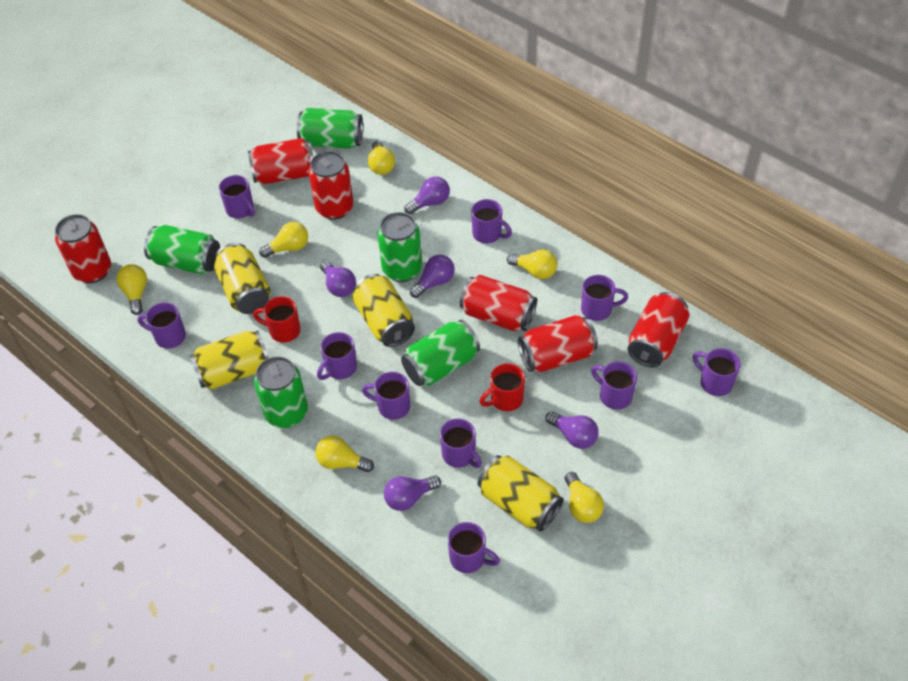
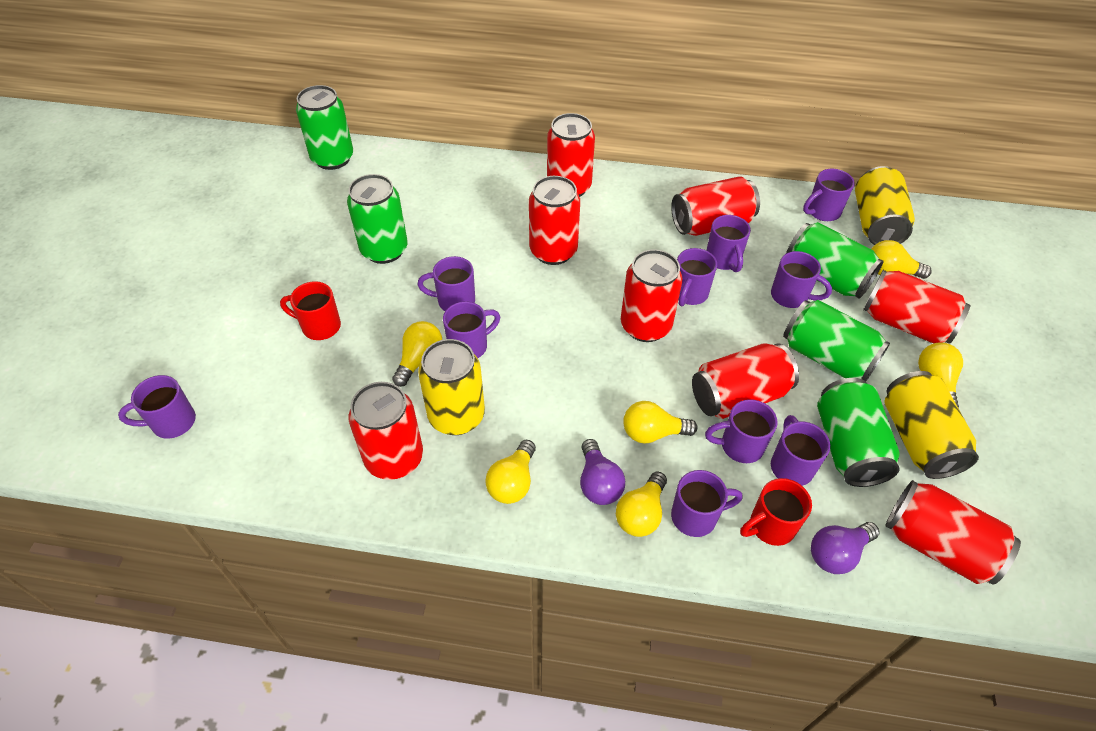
purple light bulb: 5 -> 2
red can: 6 -> 8
yellow can: 4 -> 3

